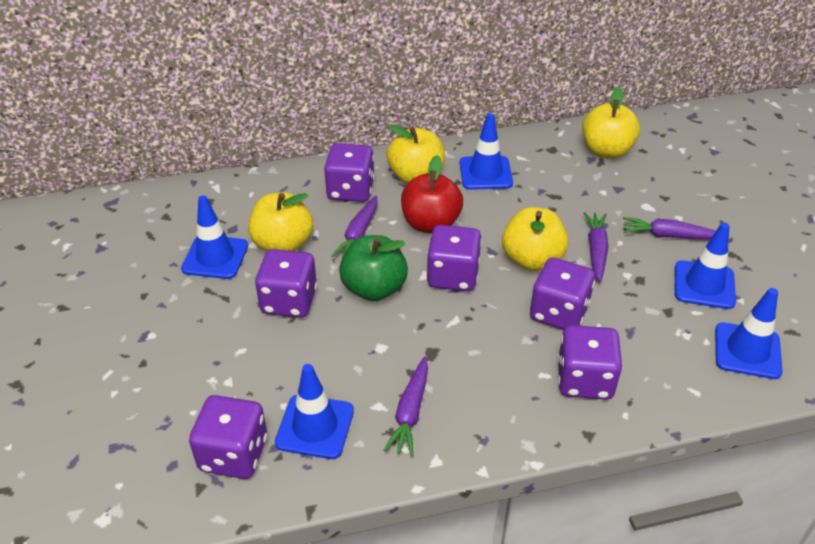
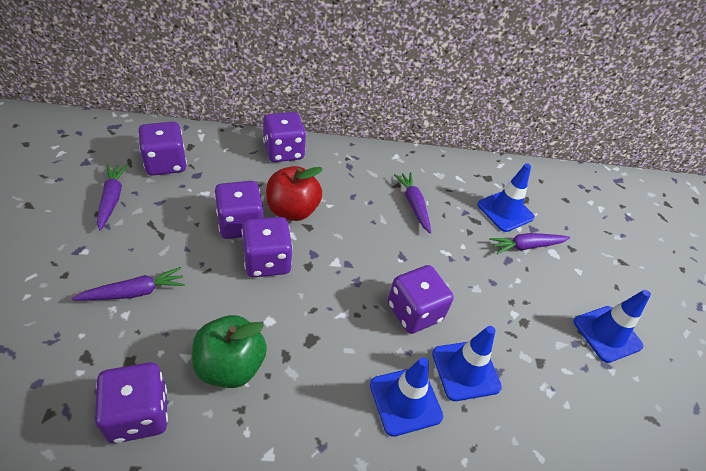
blue traffic cone: 5 -> 4
yellow apple: 4 -> 0

